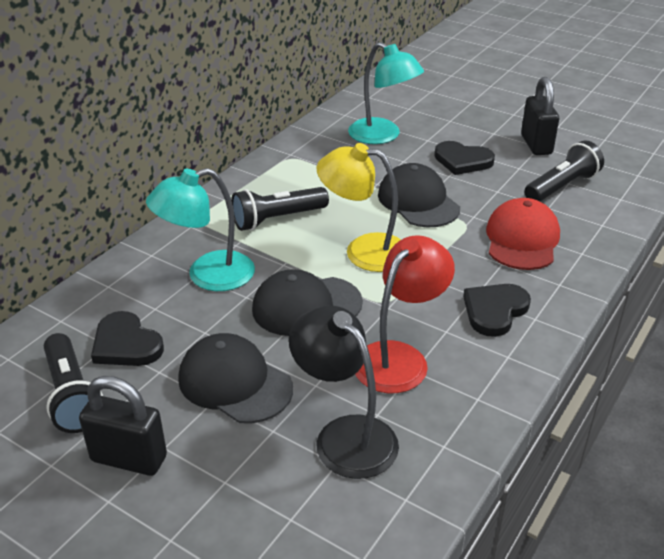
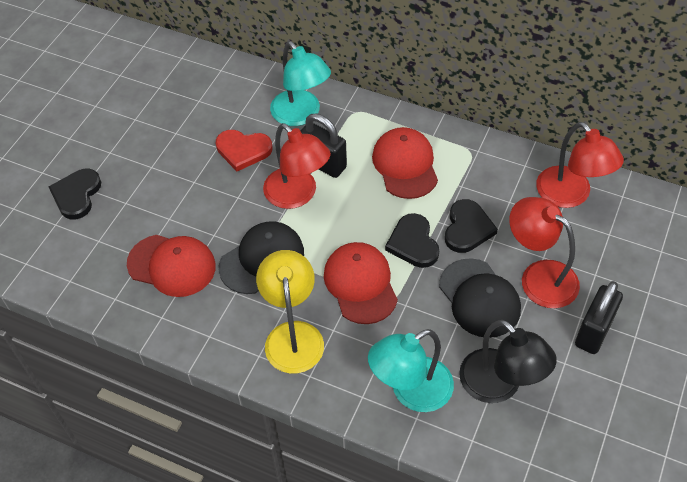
black cap: 3 -> 2
black flashlight: 3 -> 0
red cap: 1 -> 3
red heart: 0 -> 1
red lamp: 1 -> 3

